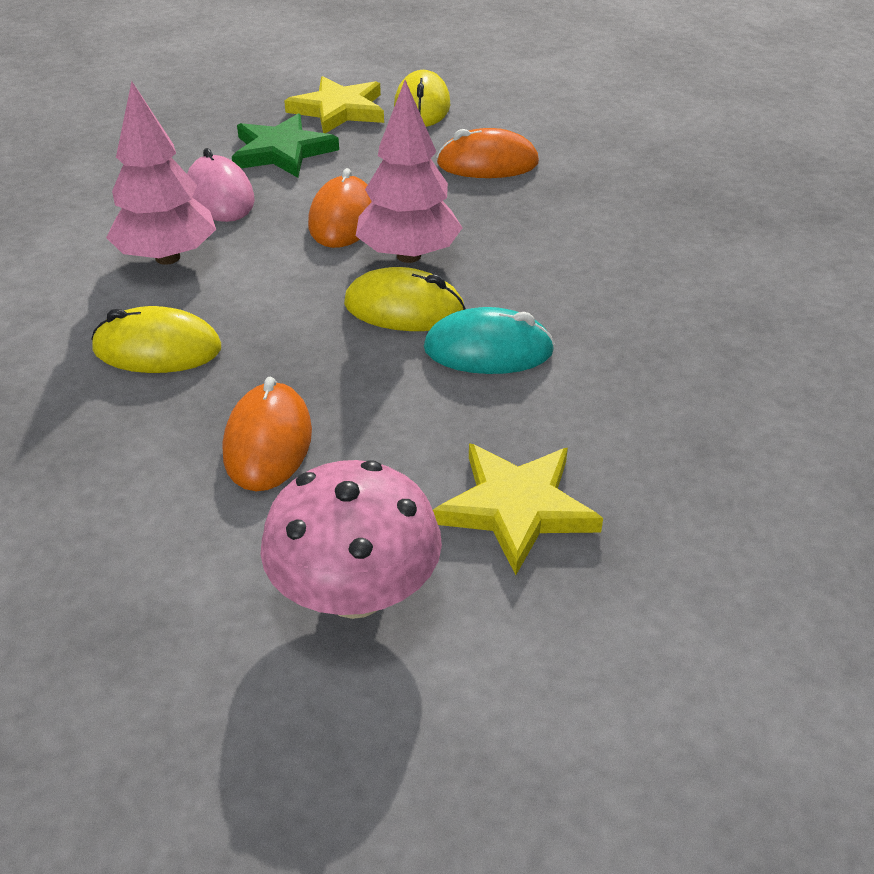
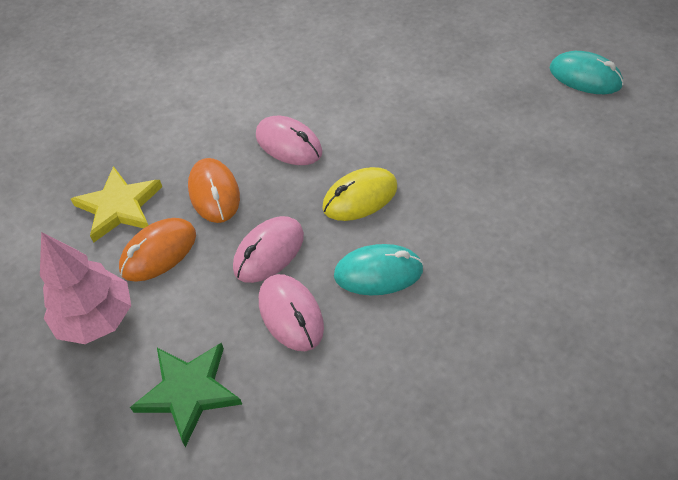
orange mouse: 3 -> 2
pink mouse: 1 -> 3
pink mushroom: 1 -> 0
pink tree: 2 -> 1
turquoise mouse: 1 -> 2
yellow mouse: 3 -> 1
yellow star: 2 -> 1

